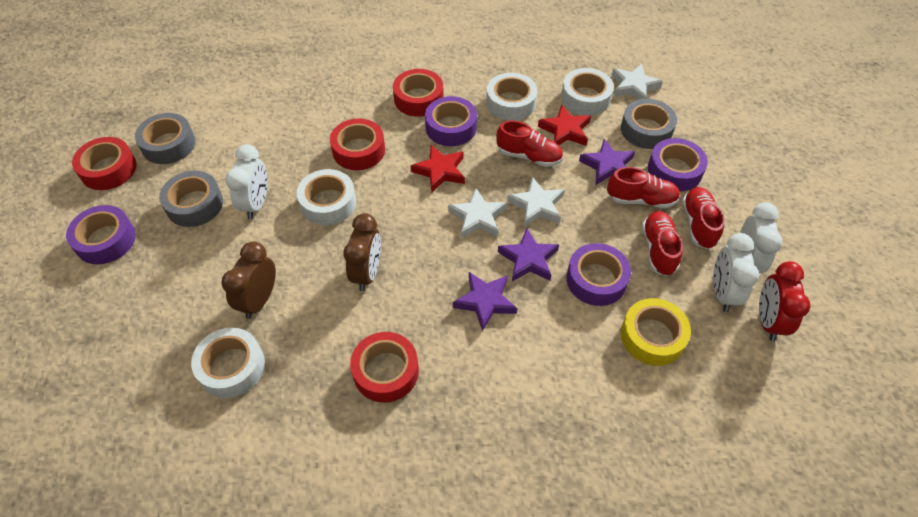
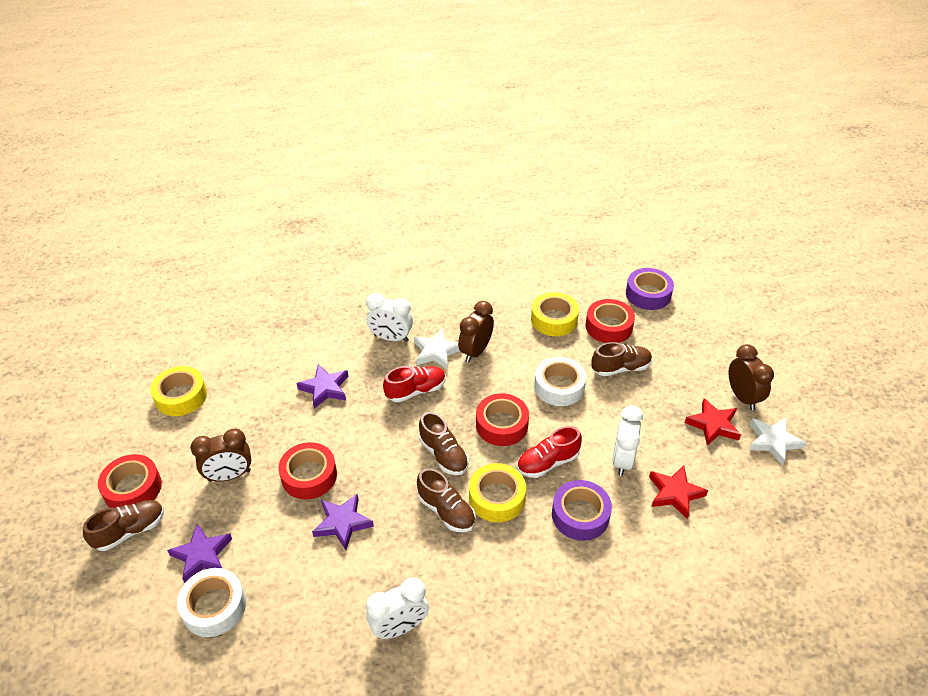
brown clock: 2 -> 3
brown shoe: 0 -> 4
grey tape: 3 -> 0
purple tape: 4 -> 2
red clock: 1 -> 0
red shoe: 4 -> 2
white star: 3 -> 2
white tape: 4 -> 2
yellow tape: 1 -> 3

